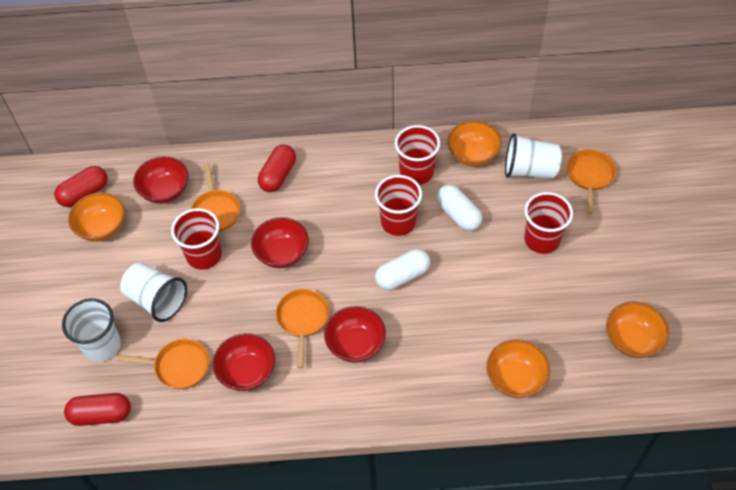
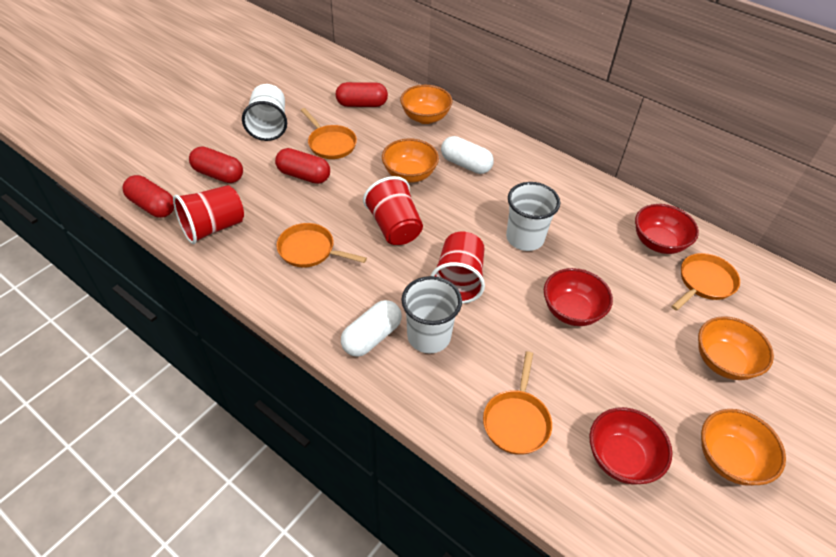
red bowl: 4 -> 3
red capsule: 3 -> 4
red cup: 4 -> 3

